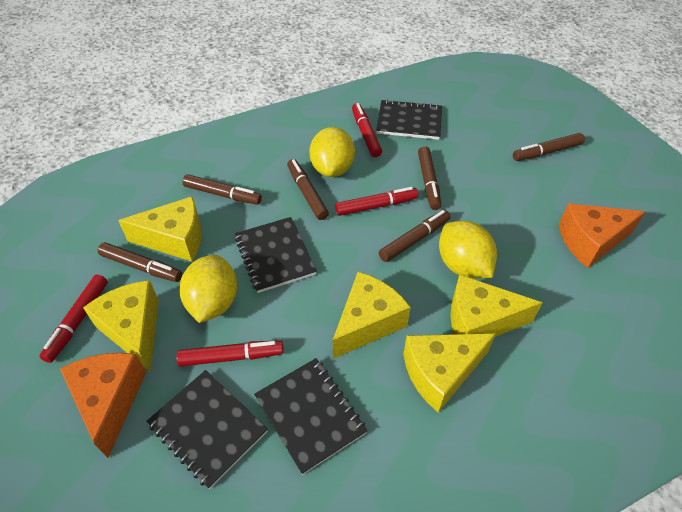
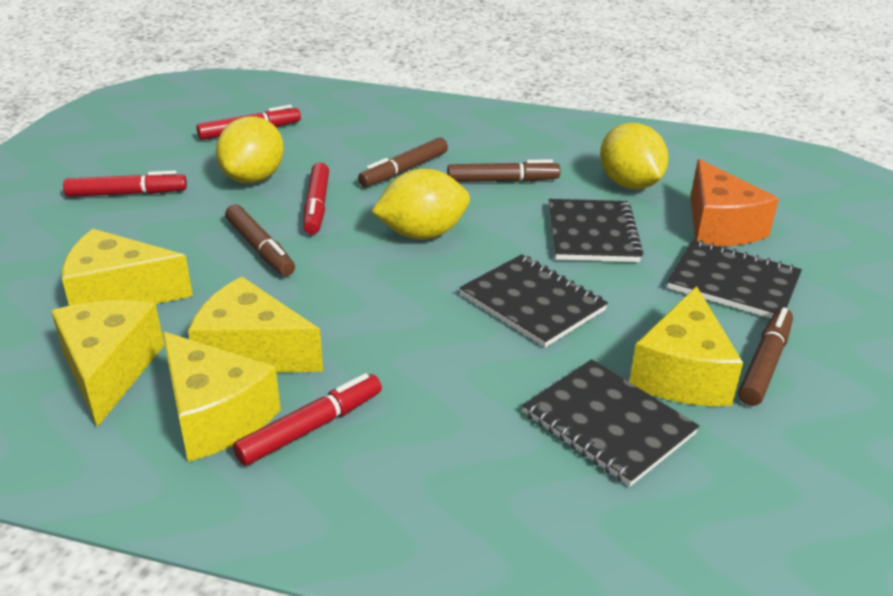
brown marker: 6 -> 4
orange cheese: 2 -> 1

